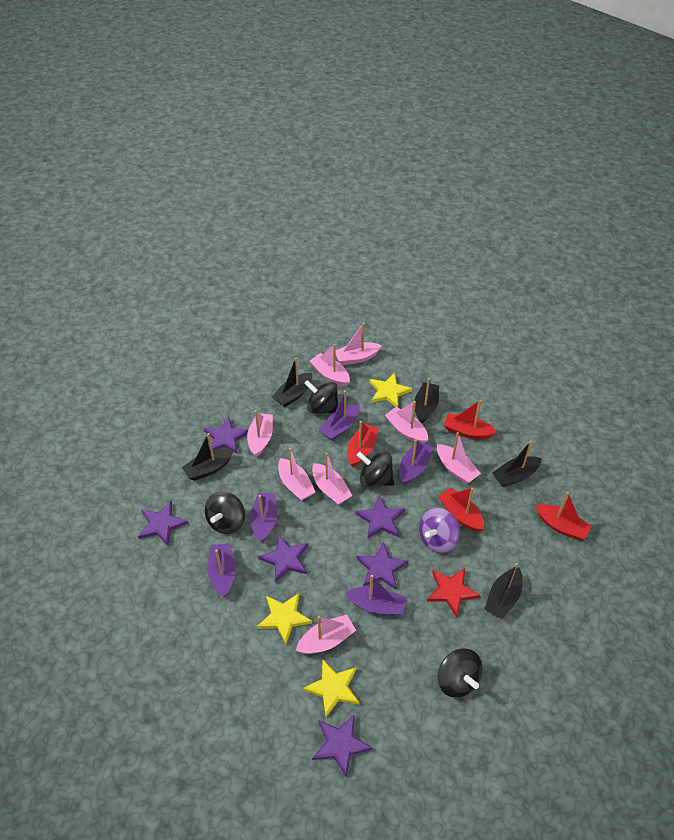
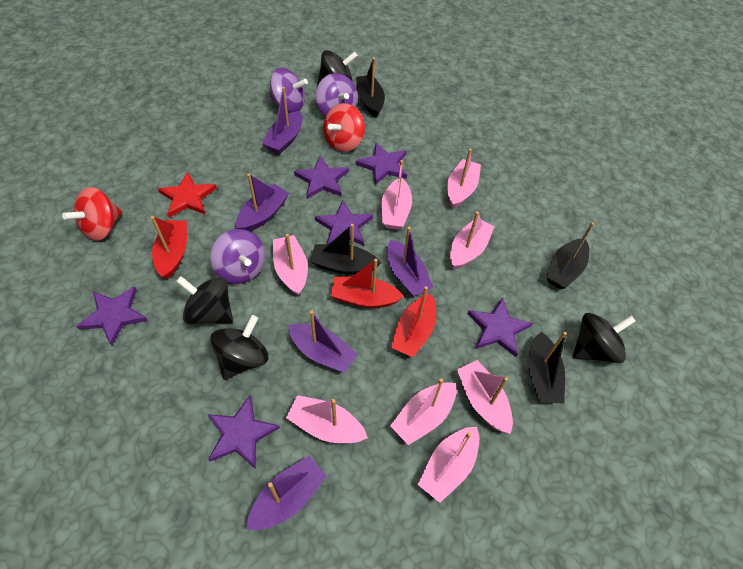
black boat: 5 -> 4
purple spinning top: 1 -> 3
red boat: 4 -> 3
red spinning top: 0 -> 2
yellow star: 3 -> 0

